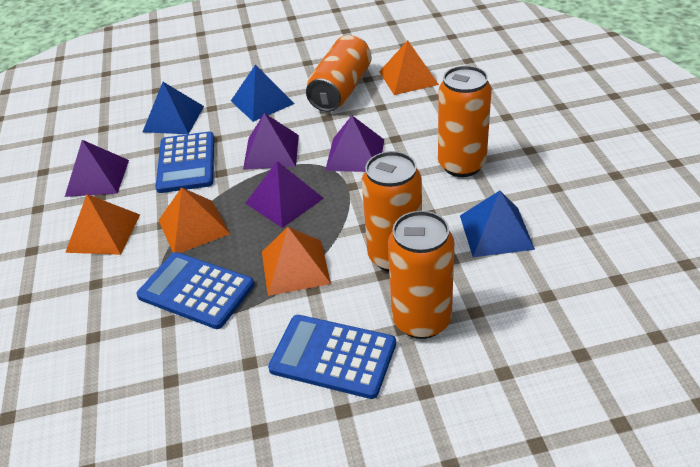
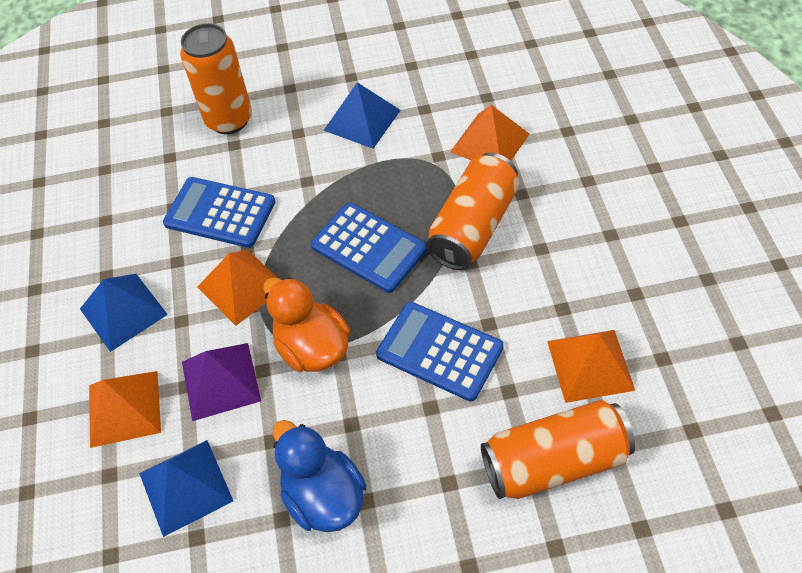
blue duck: 0 -> 1
orange can: 4 -> 3
orange duck: 0 -> 1
purple pyramid: 4 -> 1

